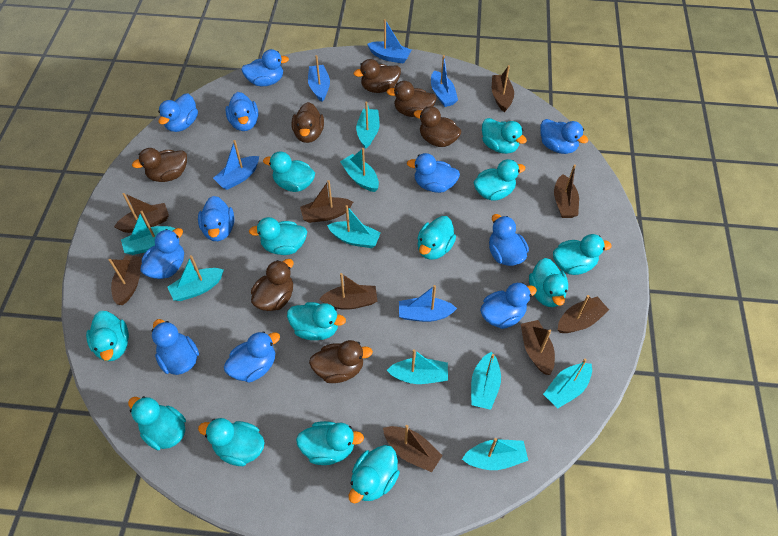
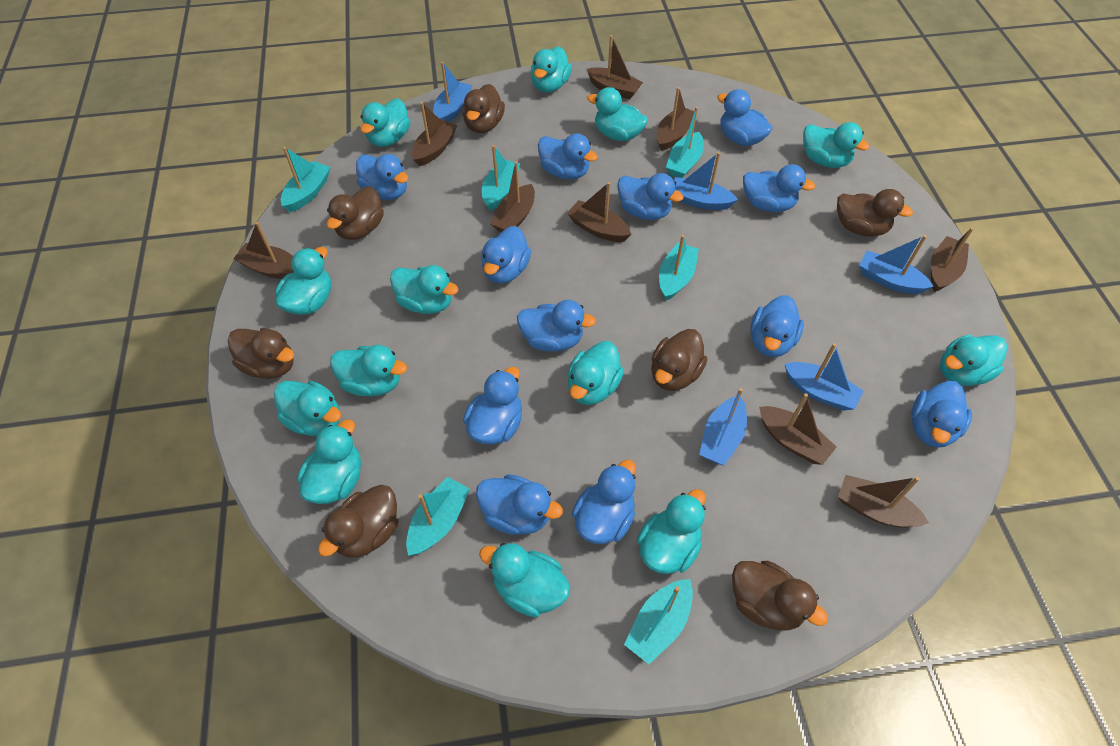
blue duck: 11 -> 12
turquoise boat: 9 -> 6

